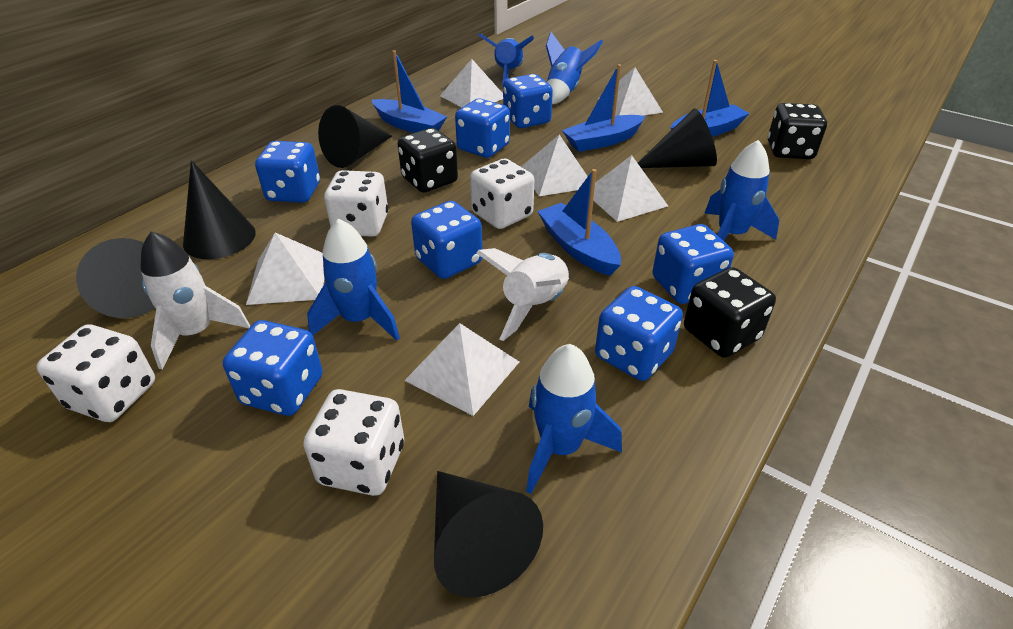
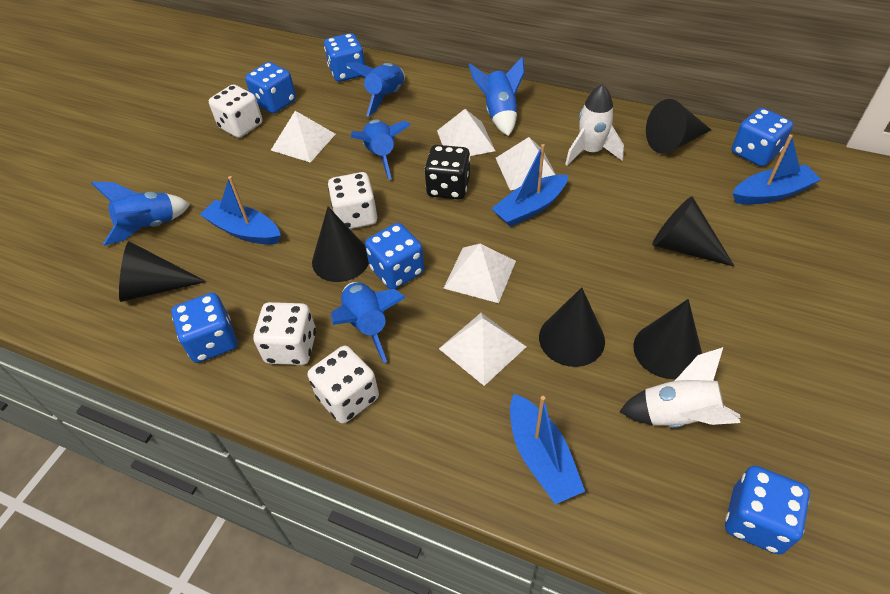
black cone: 5 -> 6
black dice: 3 -> 1
blue dice: 7 -> 6
white pyramid: 6 -> 5

